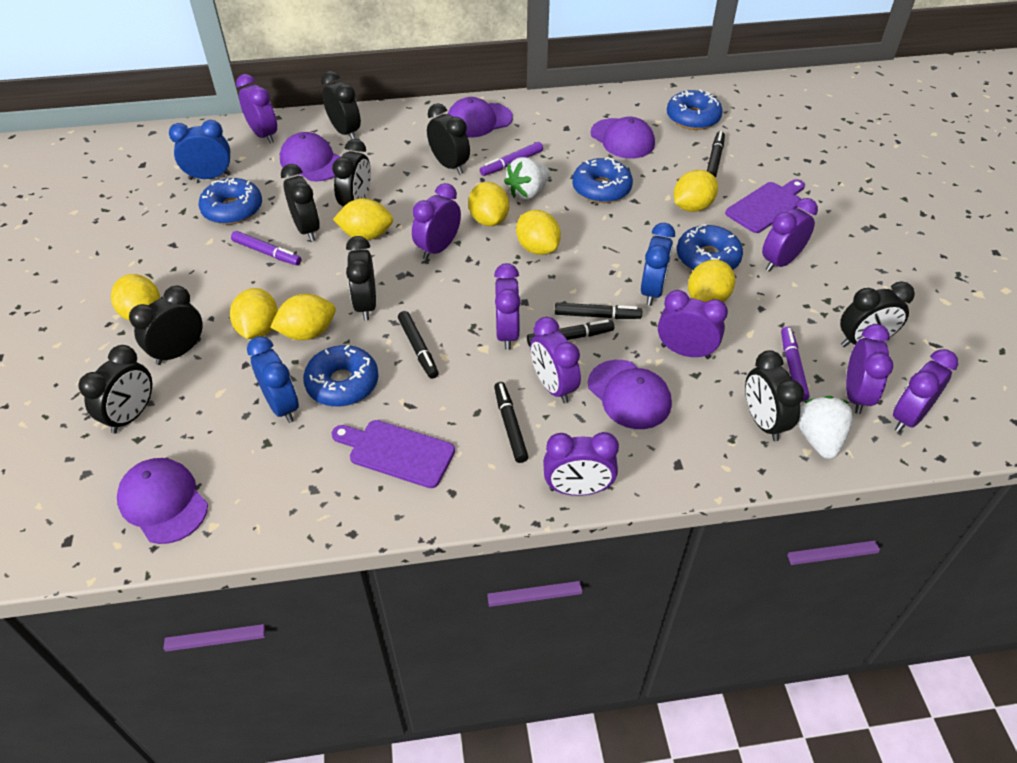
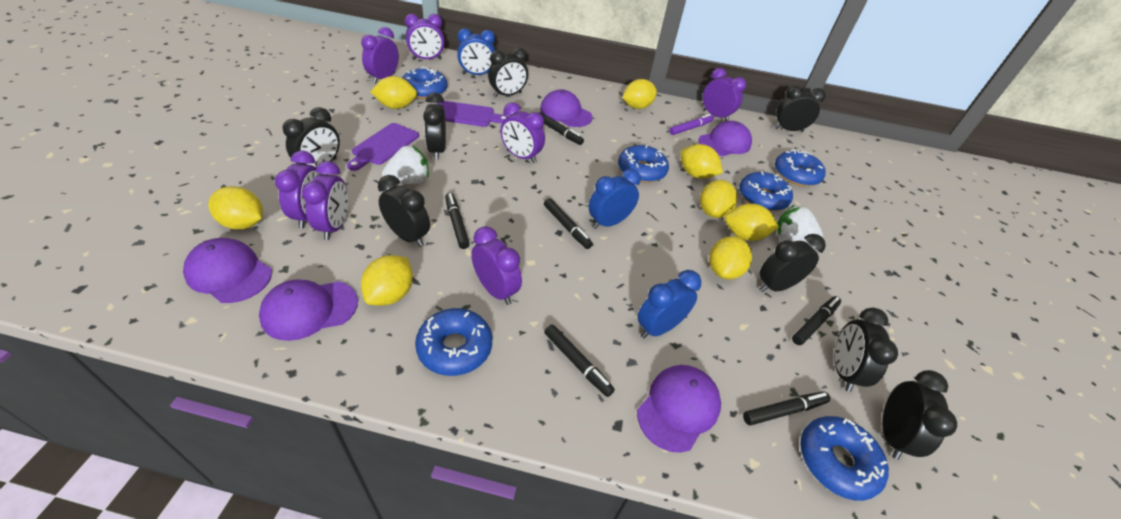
black clock: 9 -> 8
black marker: 5 -> 6
blue donut: 5 -> 6
purple clock: 9 -> 7
purple marker: 3 -> 1

